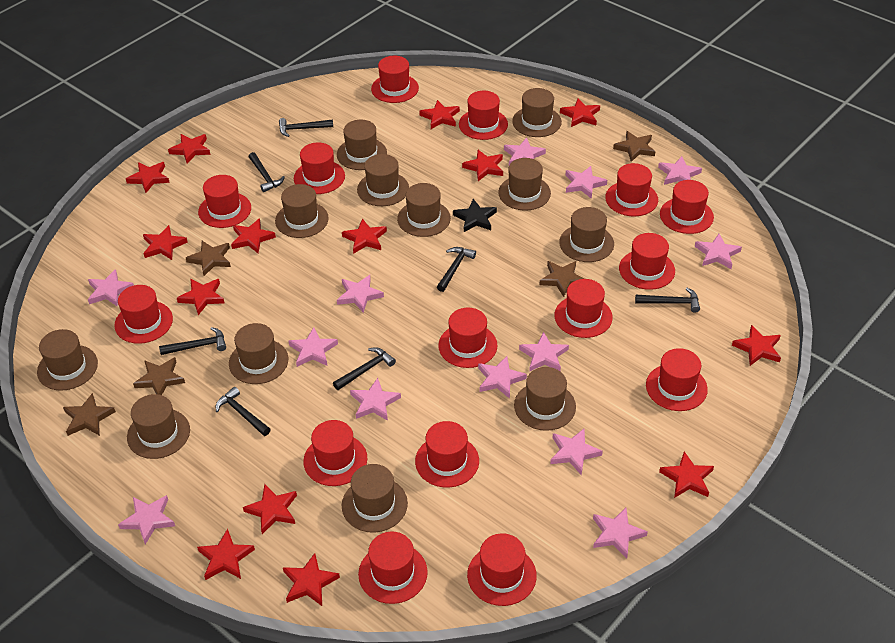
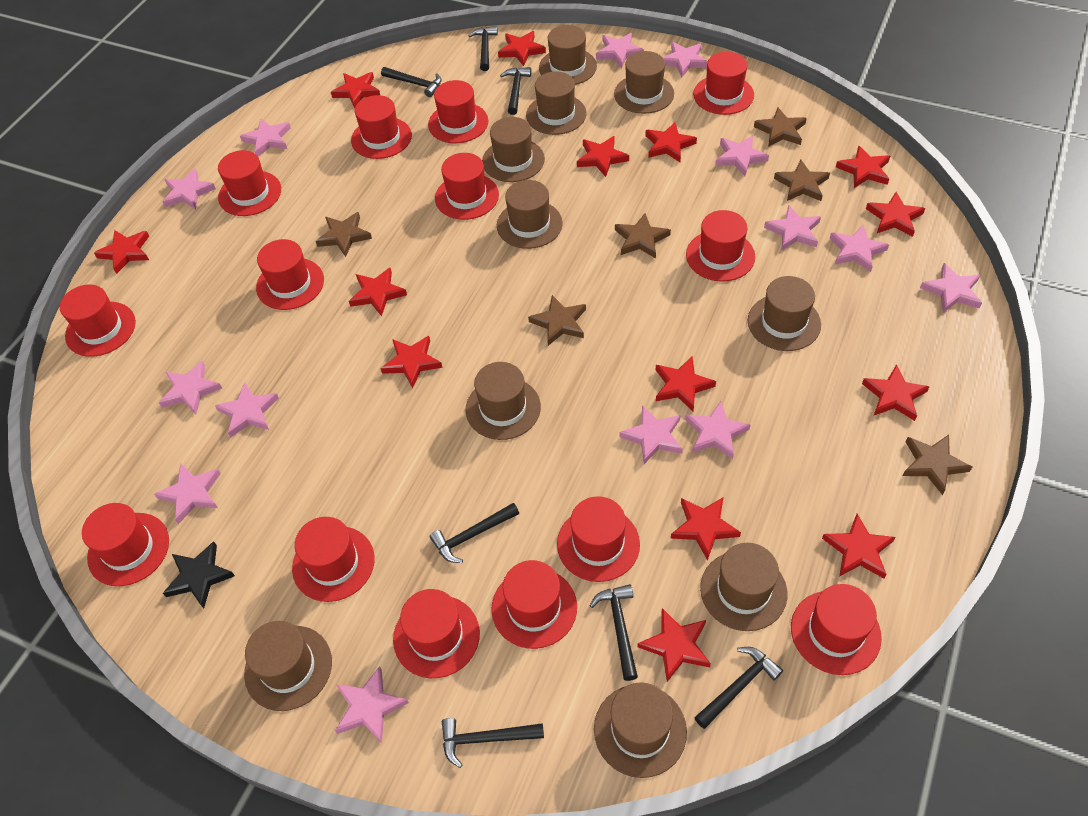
brown hat: 12 -> 10
brown star: 5 -> 6
pink star: 13 -> 14
red hat: 15 -> 14

